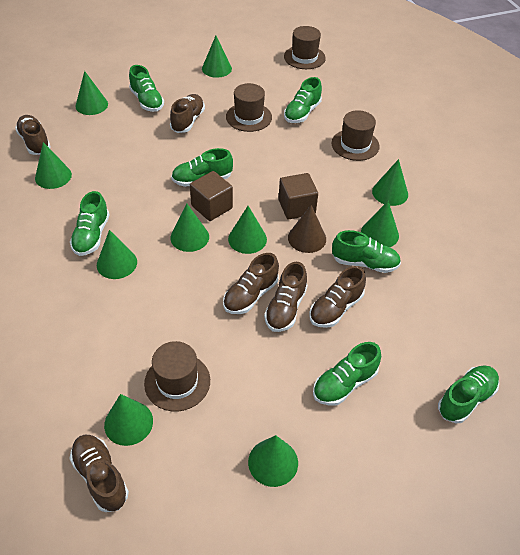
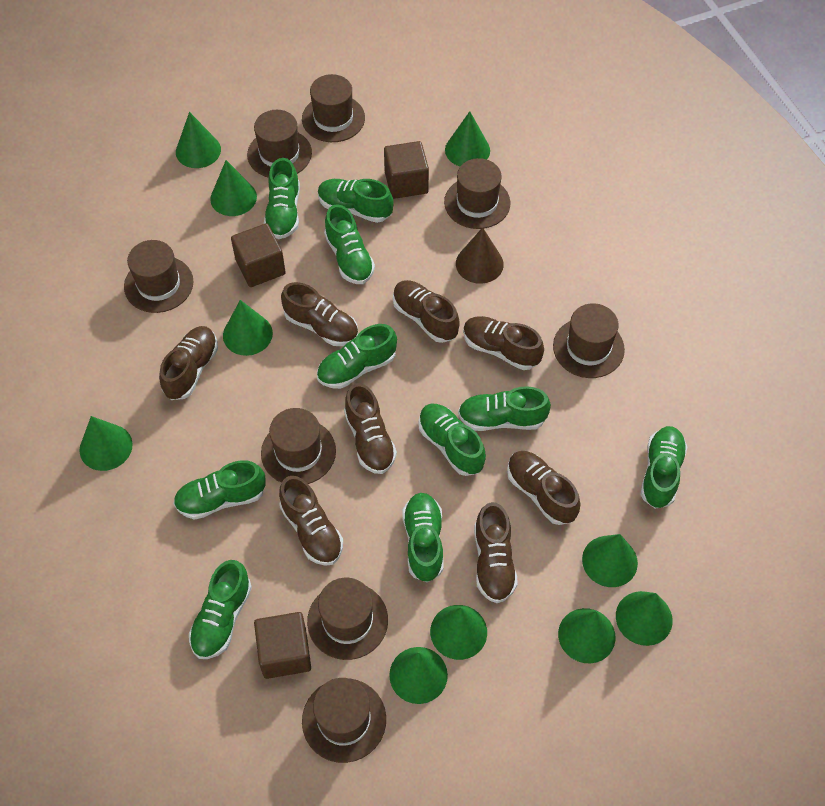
brown cube: 2 -> 3
brown hat: 4 -> 8
brown shoe: 6 -> 8
green shoe: 7 -> 10

